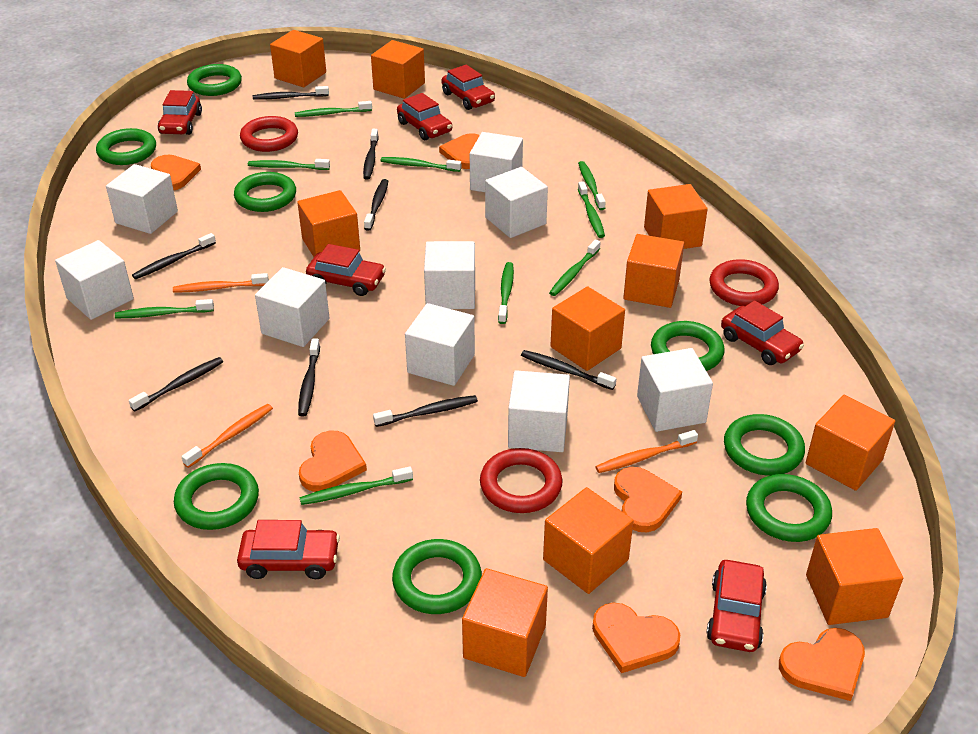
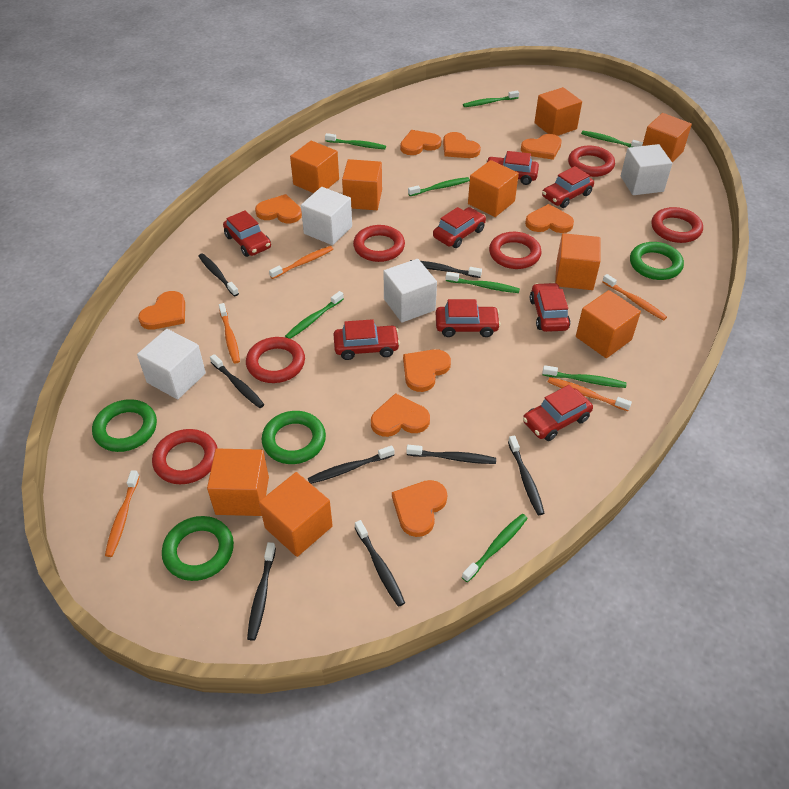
green ring: 8 -> 4
green toothbrush: 9 -> 8
orange cube: 10 -> 9
orange heart: 6 -> 9
orange toothbrush: 3 -> 5
red car: 7 -> 8
red ring: 3 -> 6
white cube: 9 -> 4

